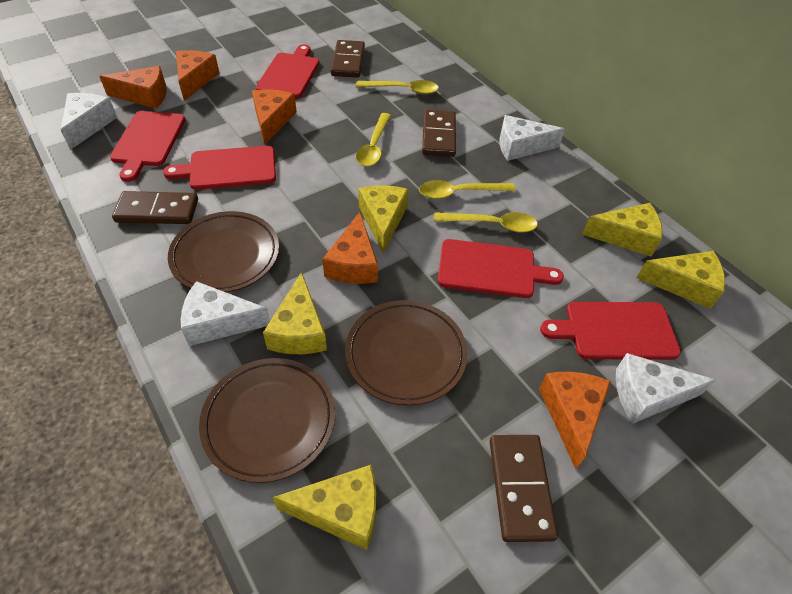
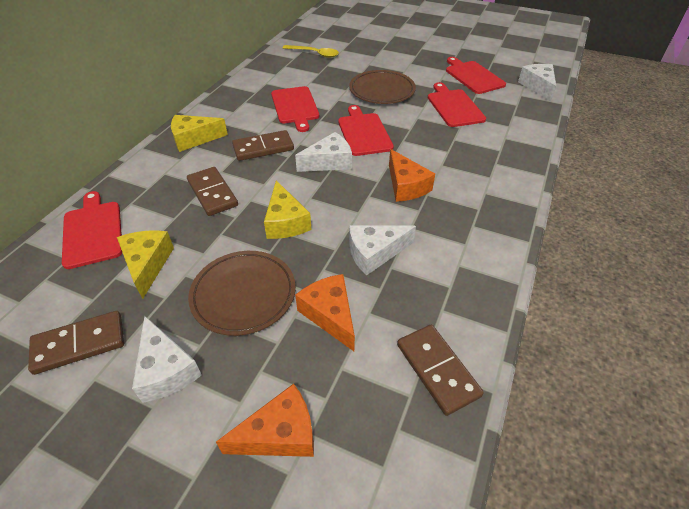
brown plate: 3 -> 2
orange cheese: 5 -> 3
yellow cheese: 5 -> 3
yellow spoon: 4 -> 1

